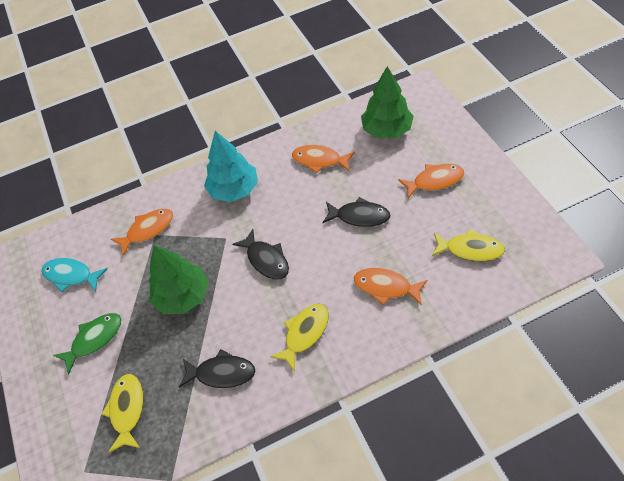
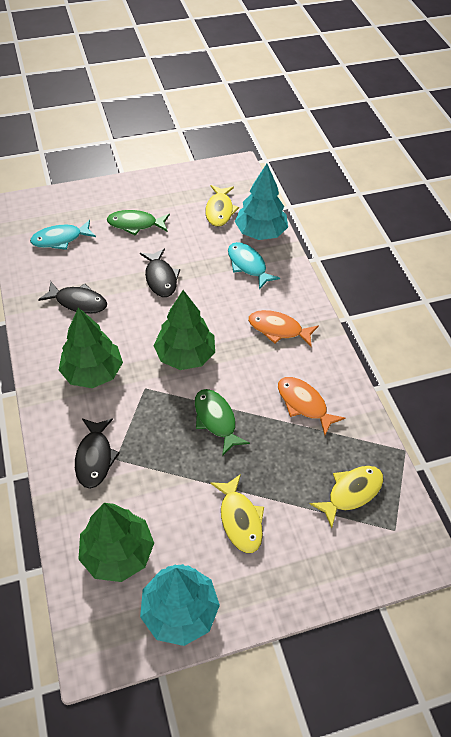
green fish: 1 -> 2
green tree: 2 -> 3
orange fish: 4 -> 2
turquoise fish: 1 -> 2
turquoise tree: 1 -> 2

